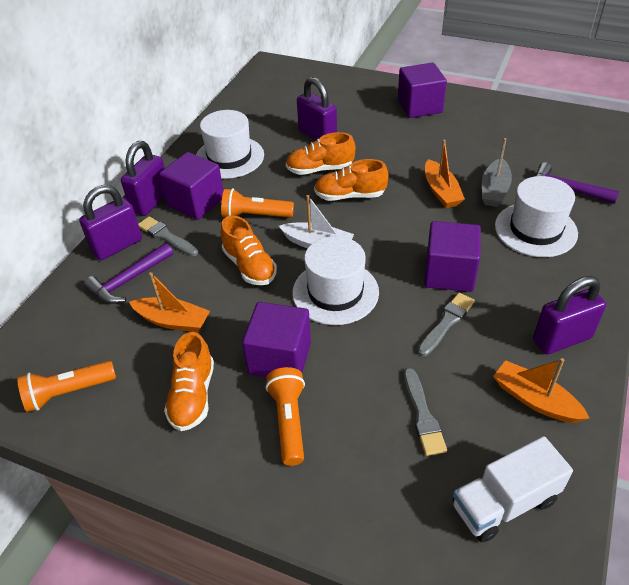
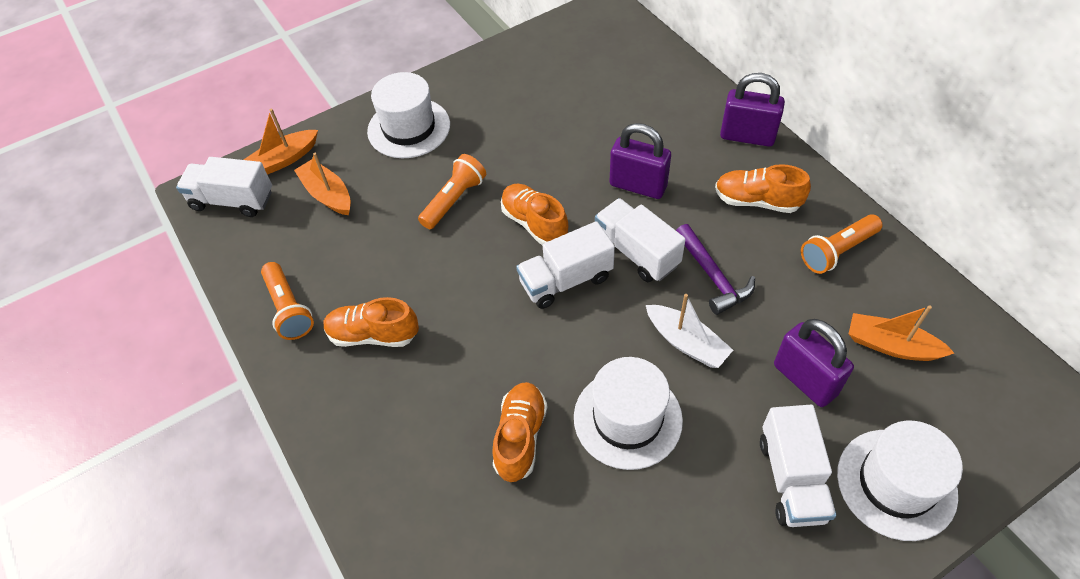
grey boat: 1 -> 0
grey brush: 3 -> 0
purple cube: 4 -> 0
purple hammer: 2 -> 1
purple padlock: 4 -> 3
white truck: 1 -> 4

